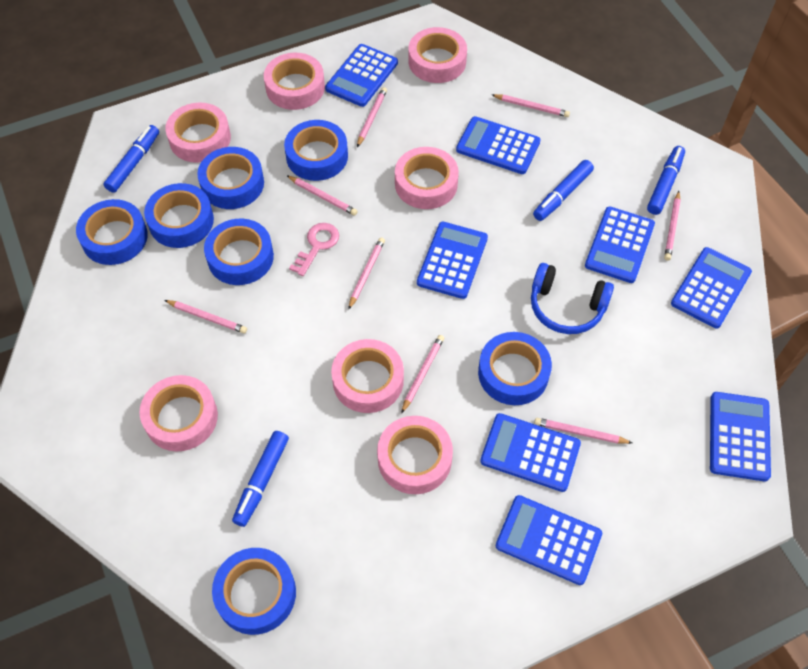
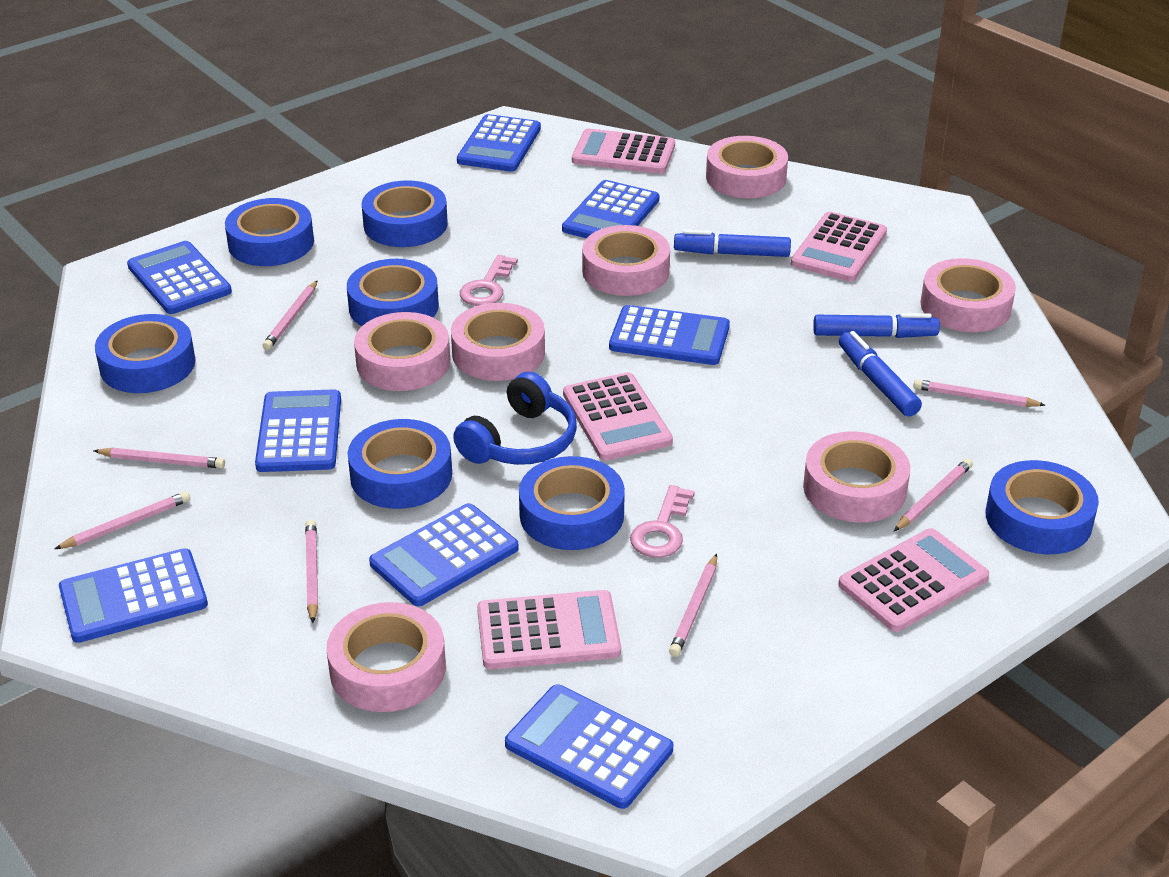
blue marker: 4 -> 3
pink calculator: 0 -> 5
pink key: 1 -> 2
pink pencil: 8 -> 7

